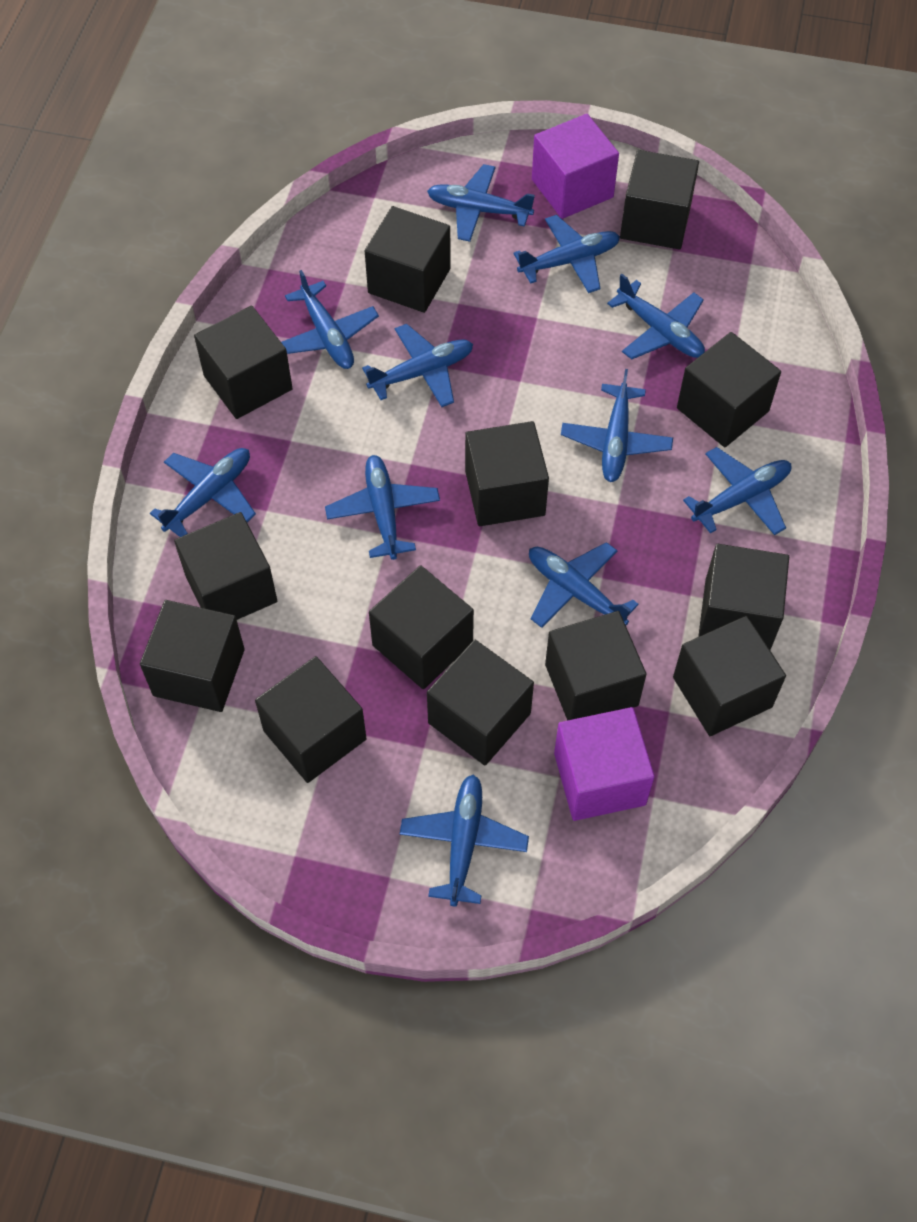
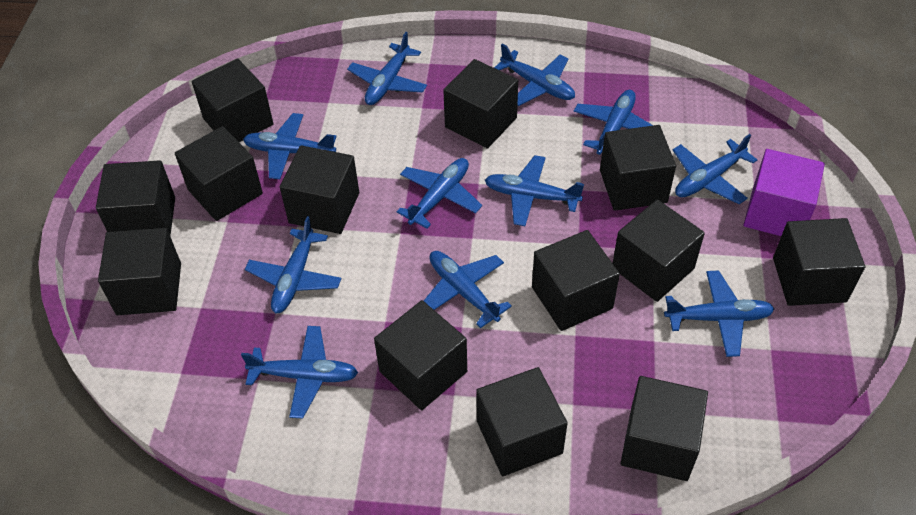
purple cube: 2 -> 1

